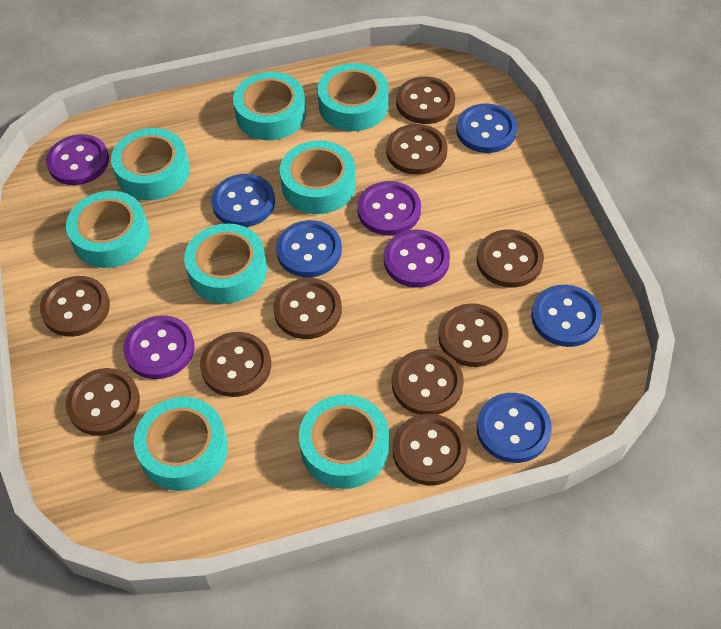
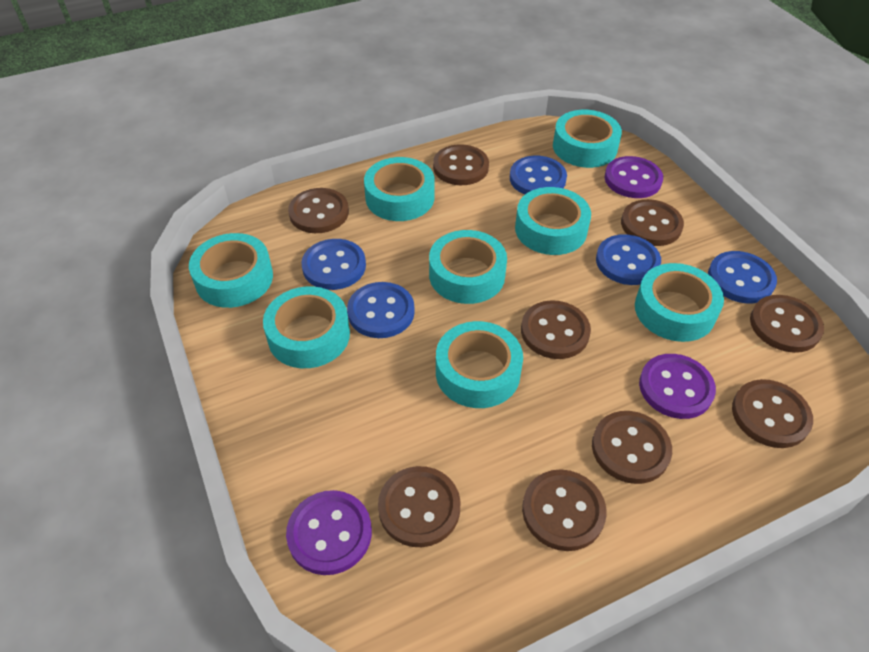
brown button: 10 -> 9
purple button: 4 -> 3

